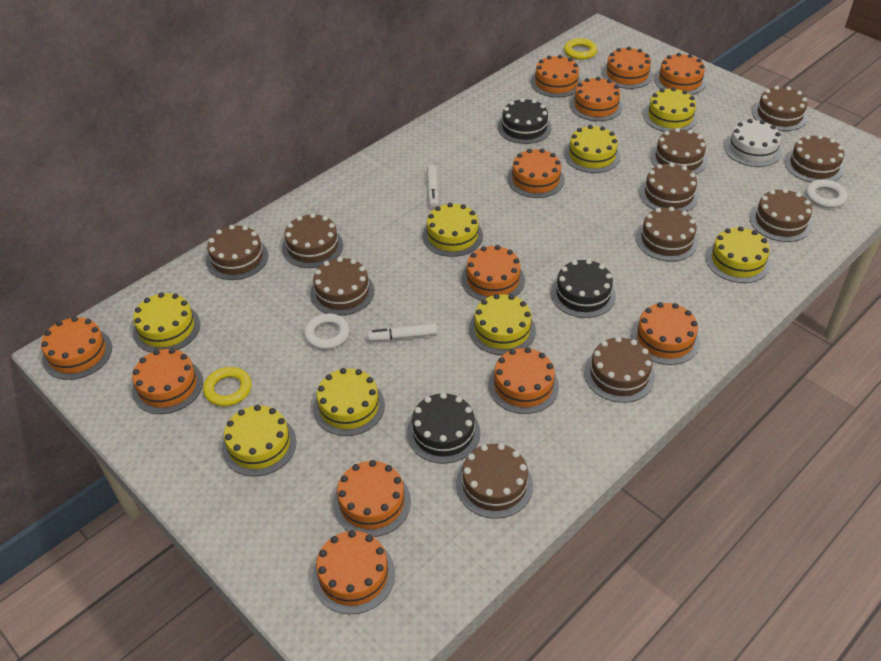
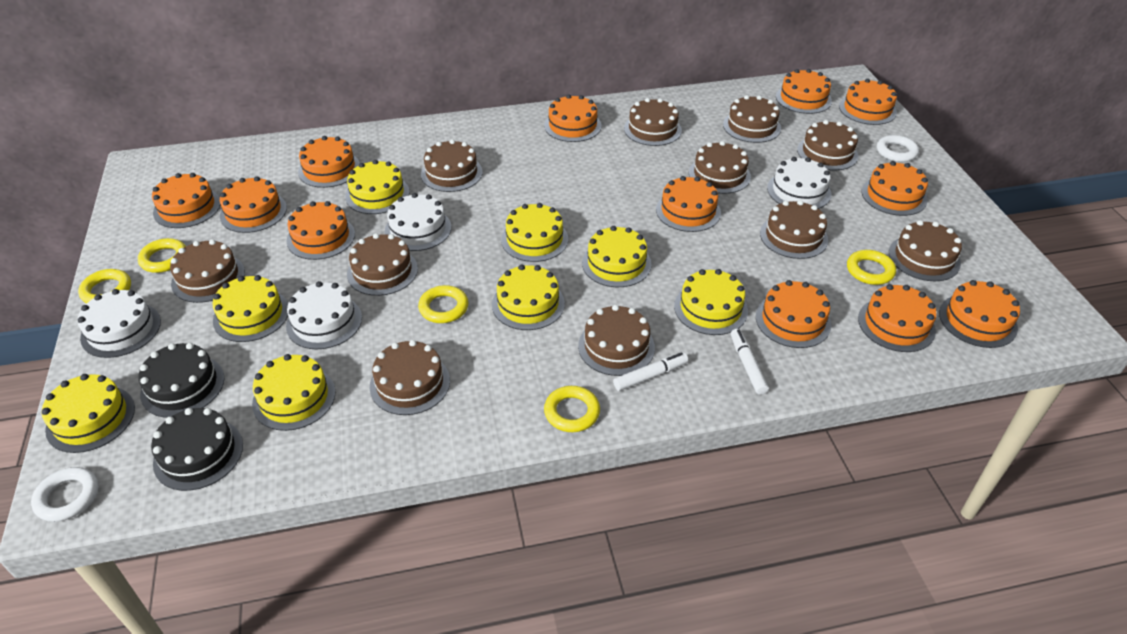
black cake: 3 -> 2
white cake: 1 -> 4
yellow ring: 2 -> 5

